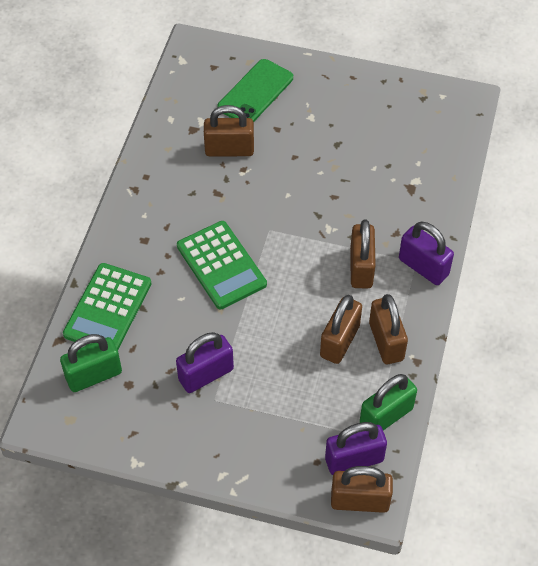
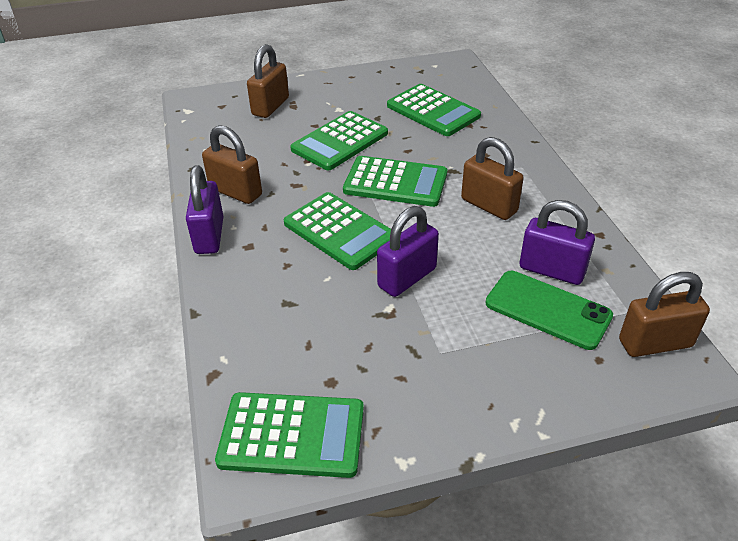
brown padlock: 5 -> 4
green calculator: 2 -> 5
green padlock: 2 -> 0

